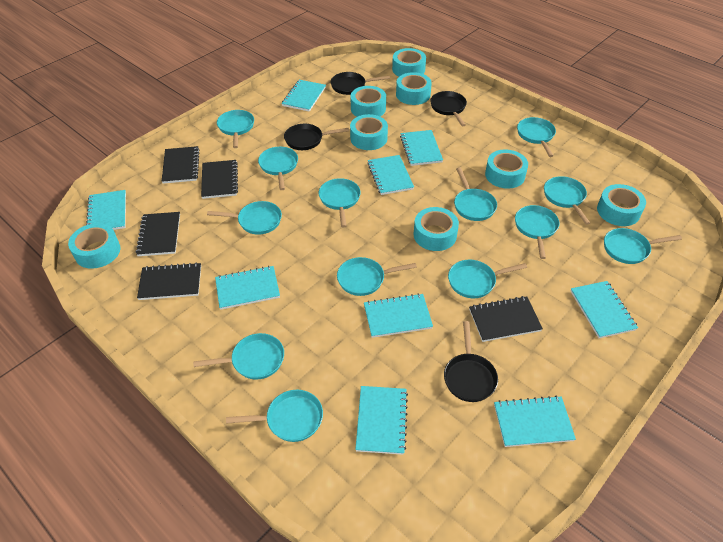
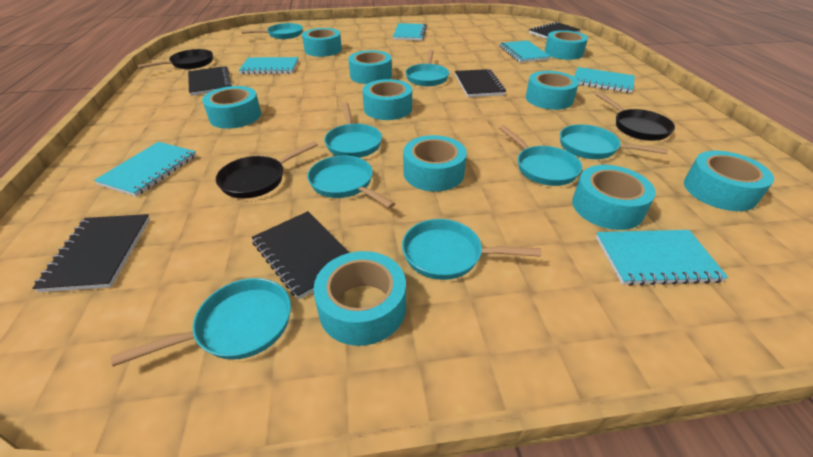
black pan: 4 -> 3
turquoise notebook: 9 -> 6
turquoise pan: 13 -> 8
turquoise tape: 8 -> 10

